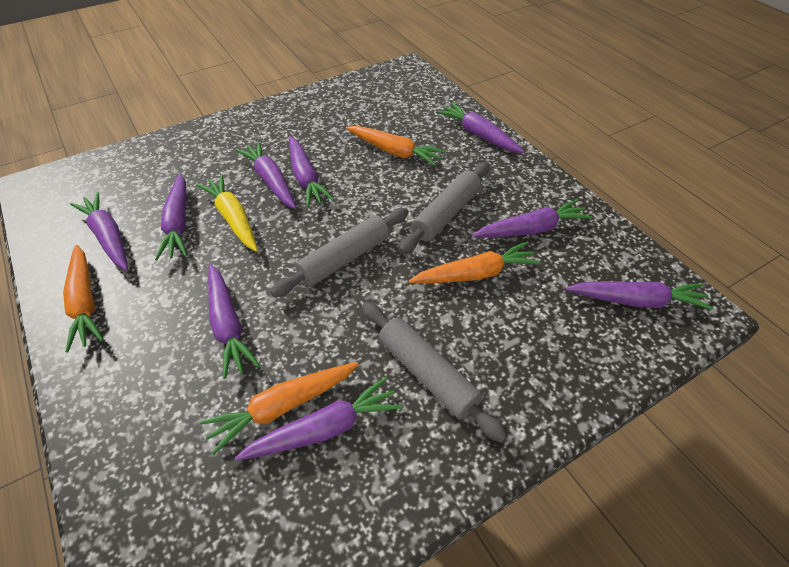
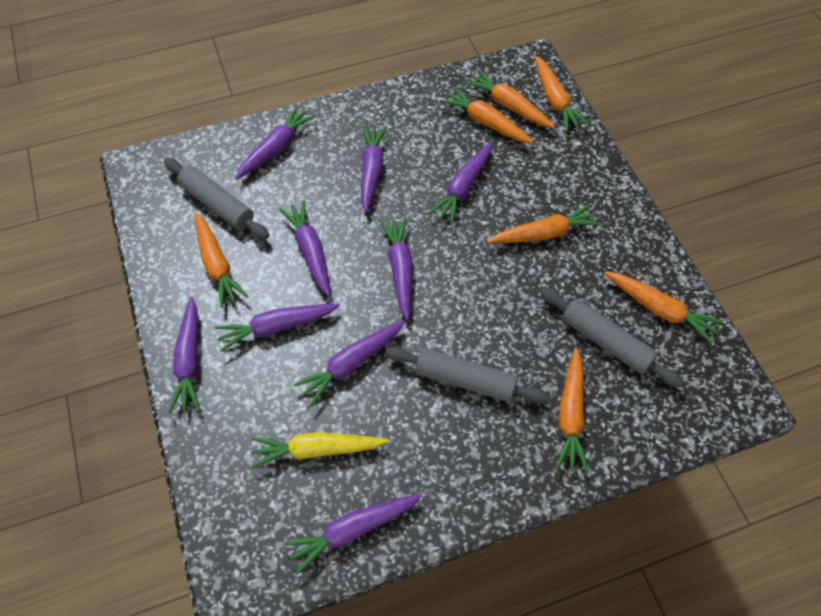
orange carrot: 4 -> 7

